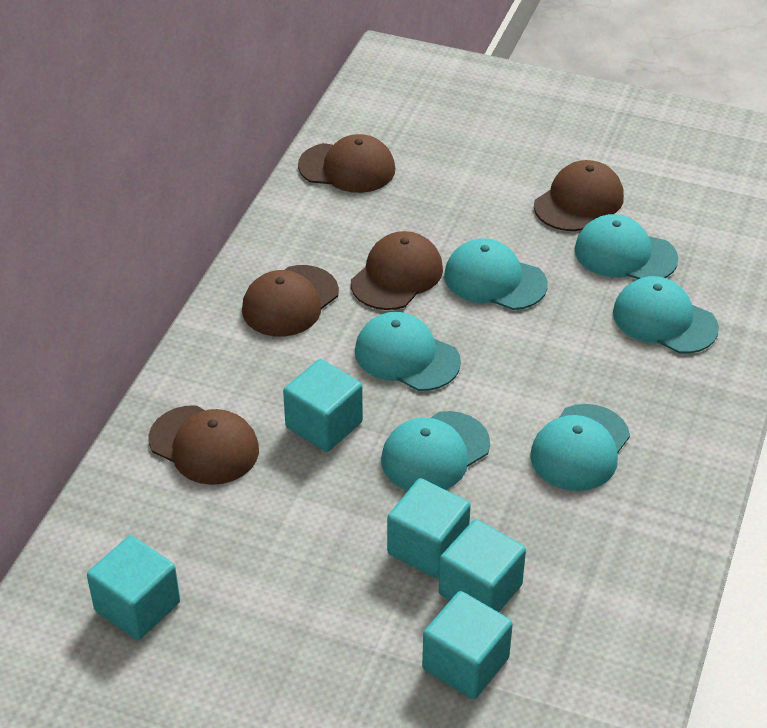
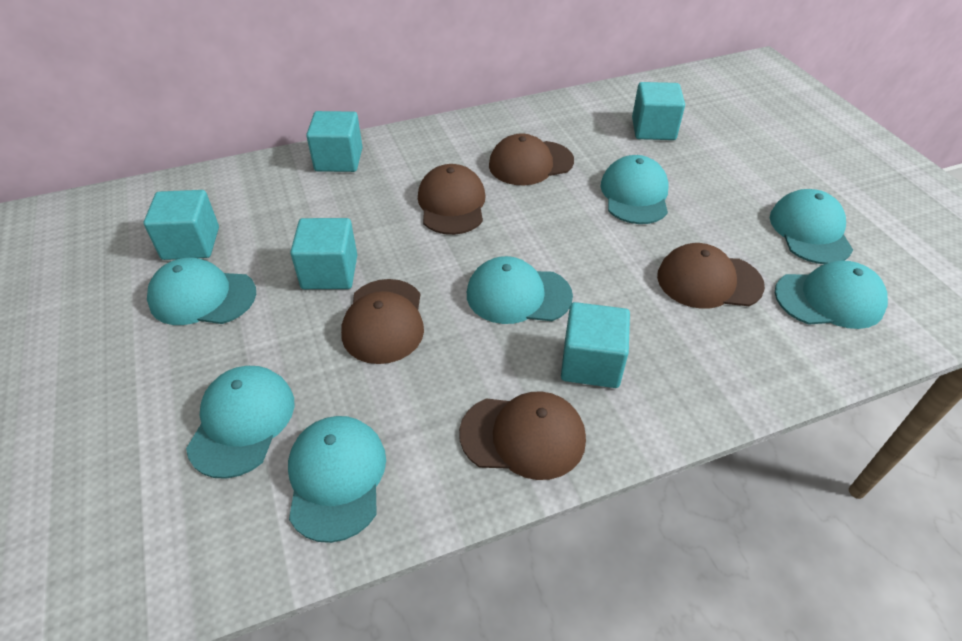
turquoise cap: 6 -> 7

